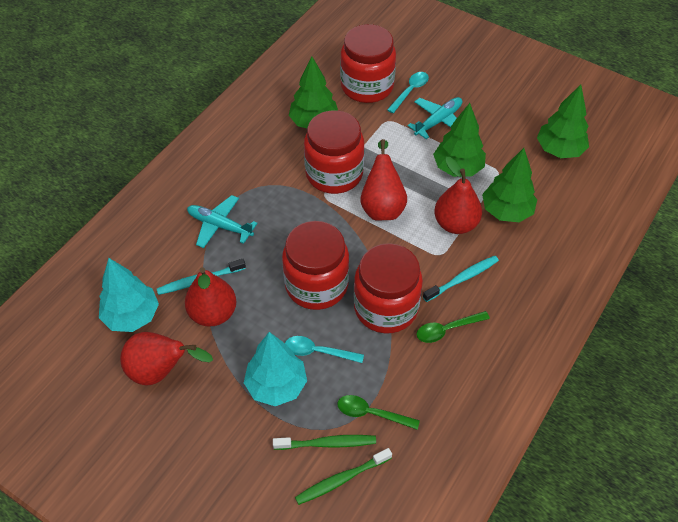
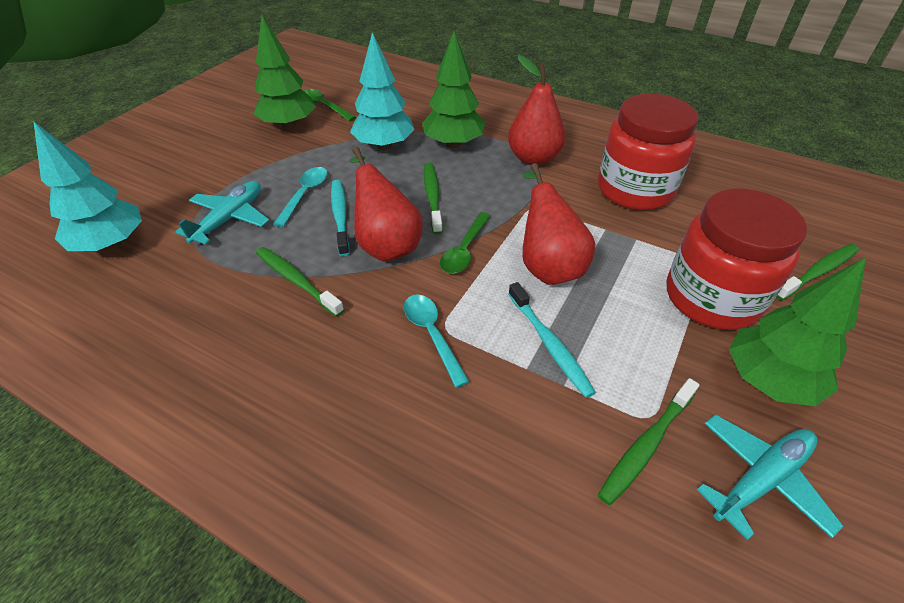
green toothbrush: 2 -> 4
green tree: 4 -> 3
red jar: 4 -> 2
red pear: 4 -> 3

